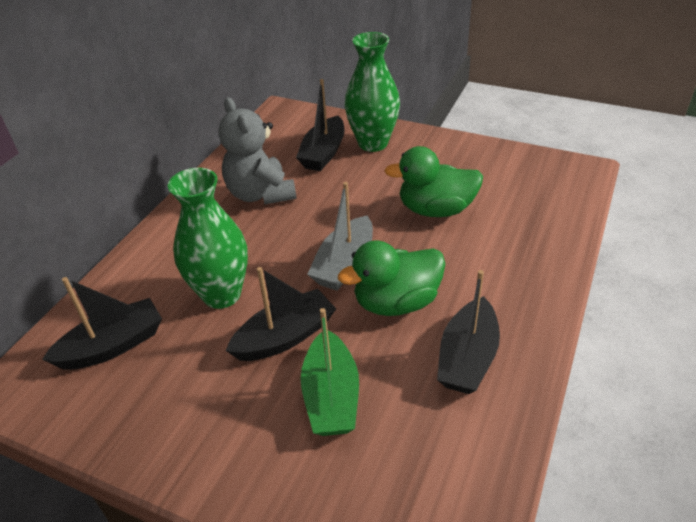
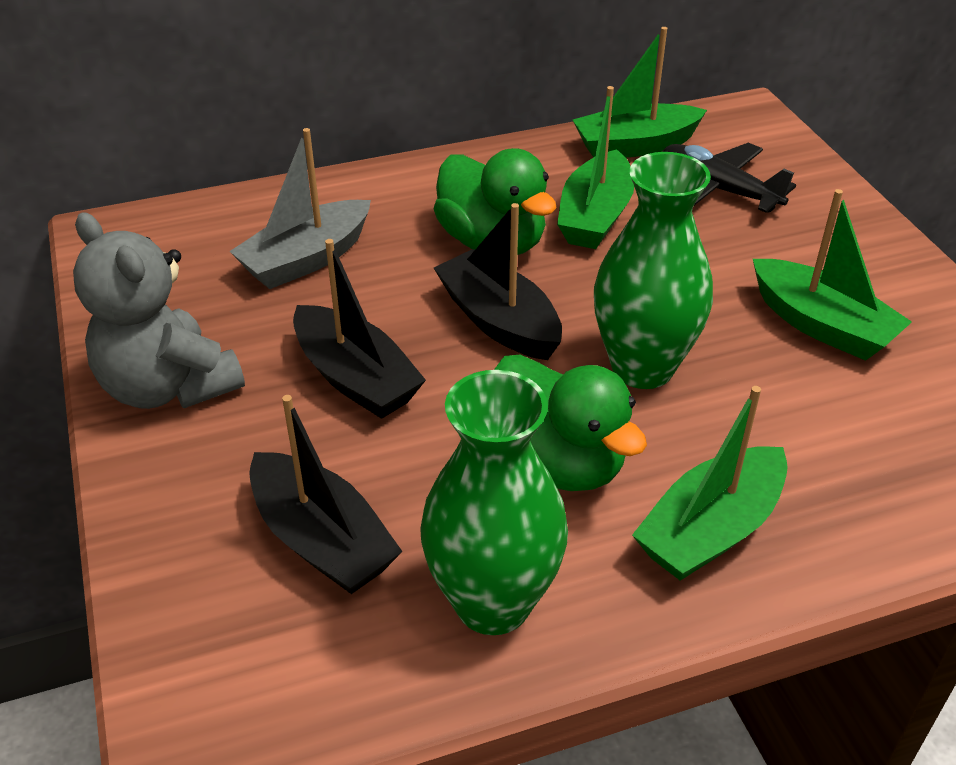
black boat: 4 -> 3
black plane: 0 -> 1
green boat: 1 -> 4

